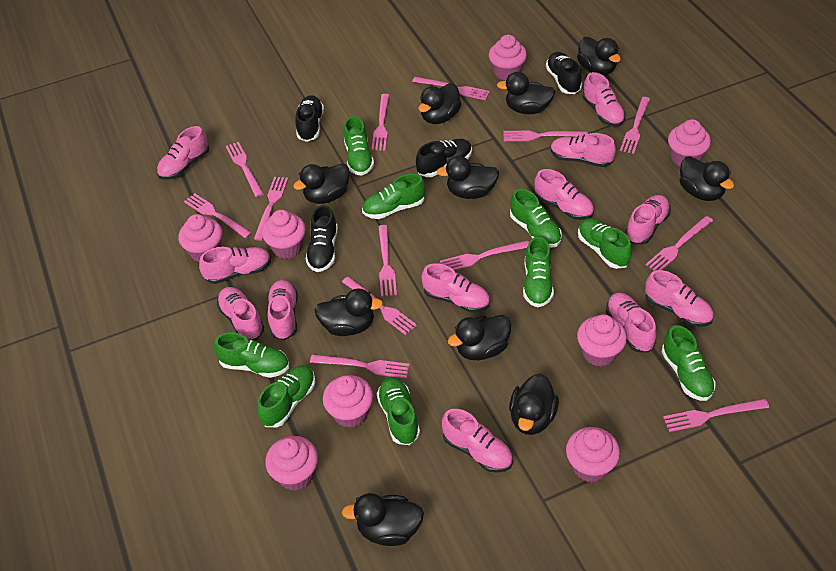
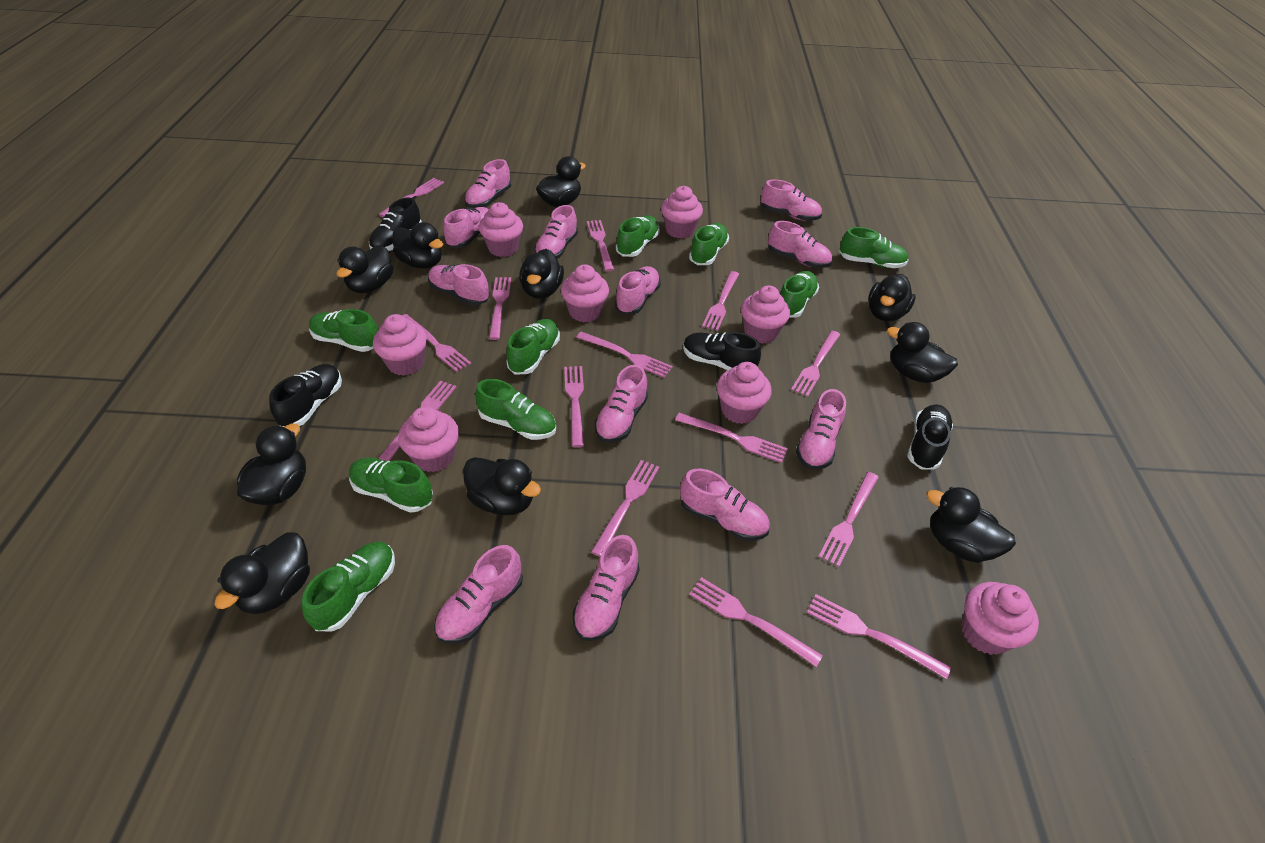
pink fork: 13 -> 14

